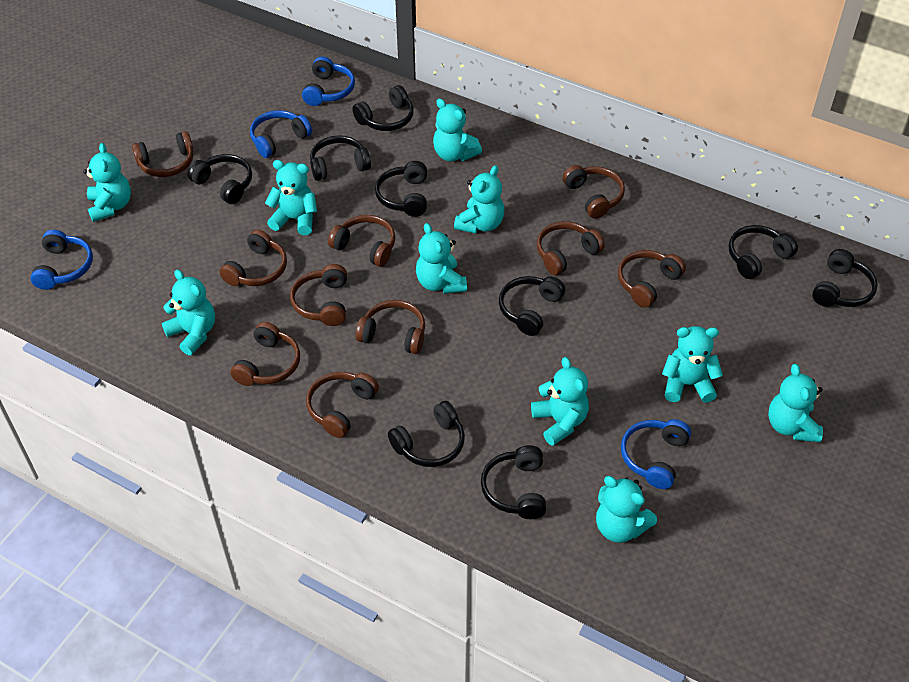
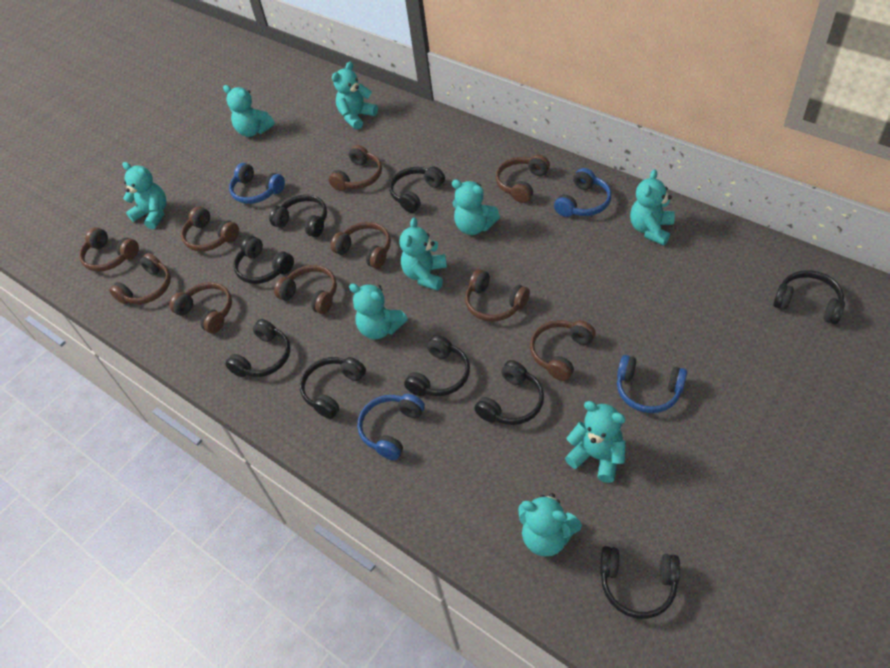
turquoise teddy bear: 10 -> 9

